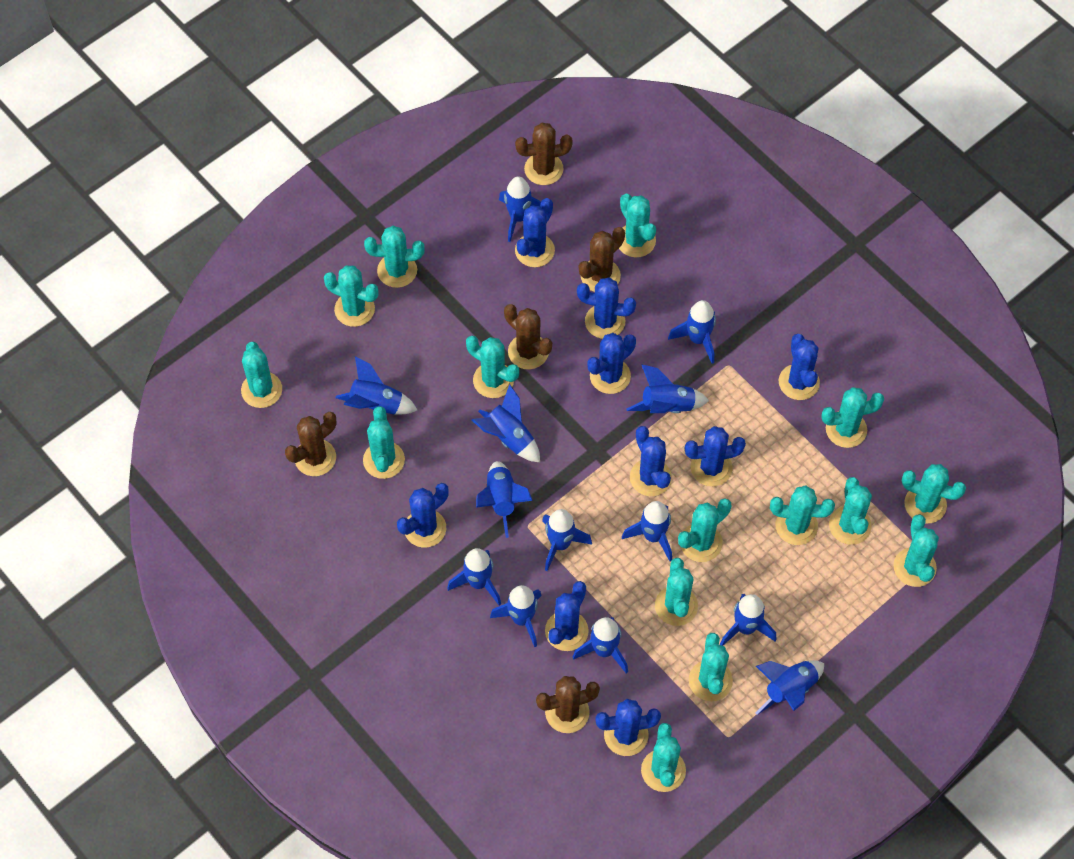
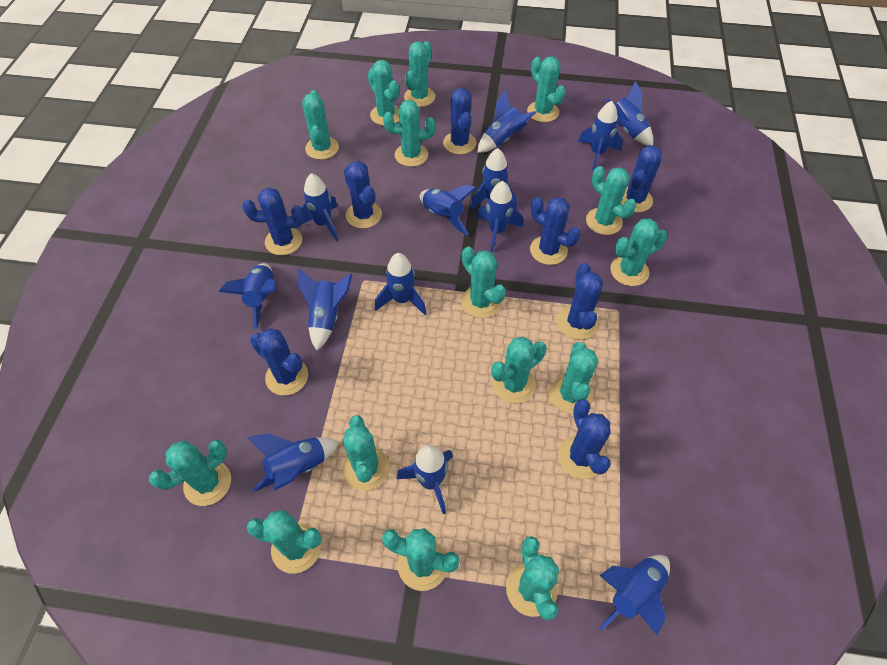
blue cactus: 9 -> 8
brown cactus: 5 -> 0

